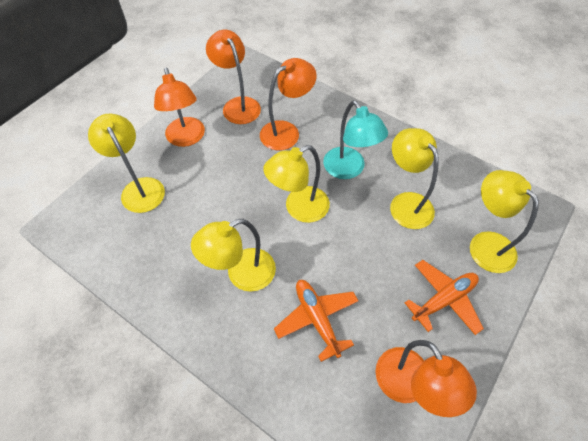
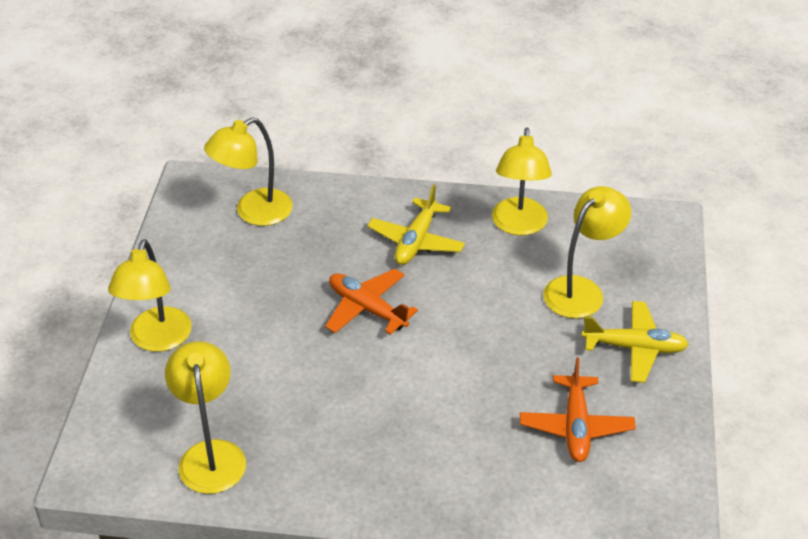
orange lamp: 4 -> 0
turquoise lamp: 1 -> 0
yellow plane: 0 -> 2

